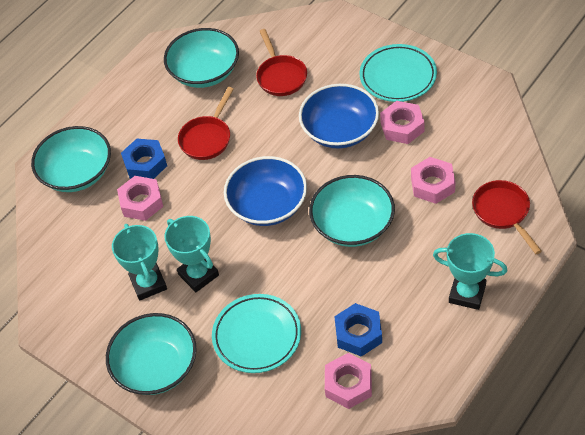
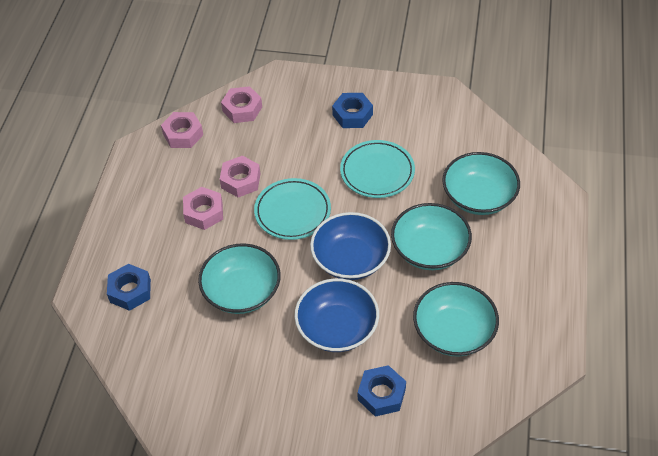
blue nut: 2 -> 3
red pan: 3 -> 0
turquoise trophy: 3 -> 0

